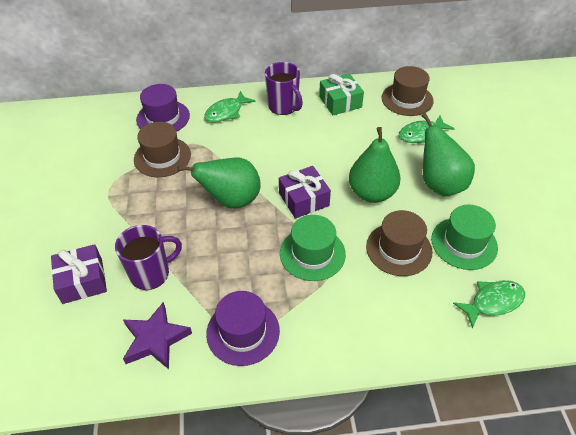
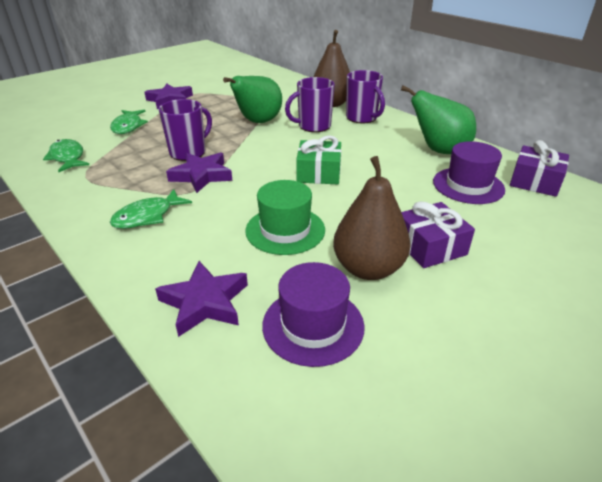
brown hat: 3 -> 0
brown pear: 0 -> 2
green hat: 2 -> 1
green pear: 3 -> 2
purple mug: 2 -> 3
purple star: 1 -> 3

